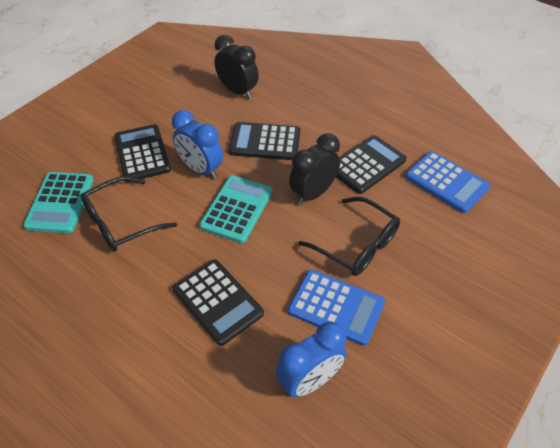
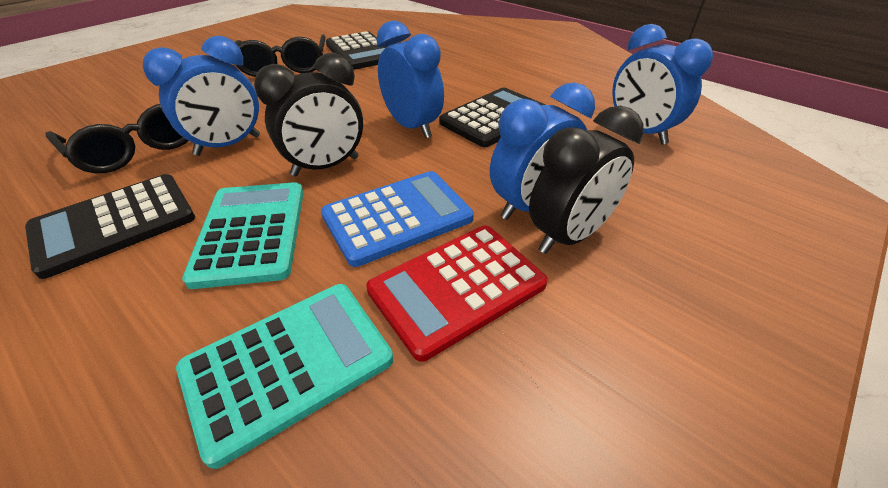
black calculator: 4 -> 3
blue calculator: 2 -> 1
blue clock: 2 -> 4
red calculator: 0 -> 1

